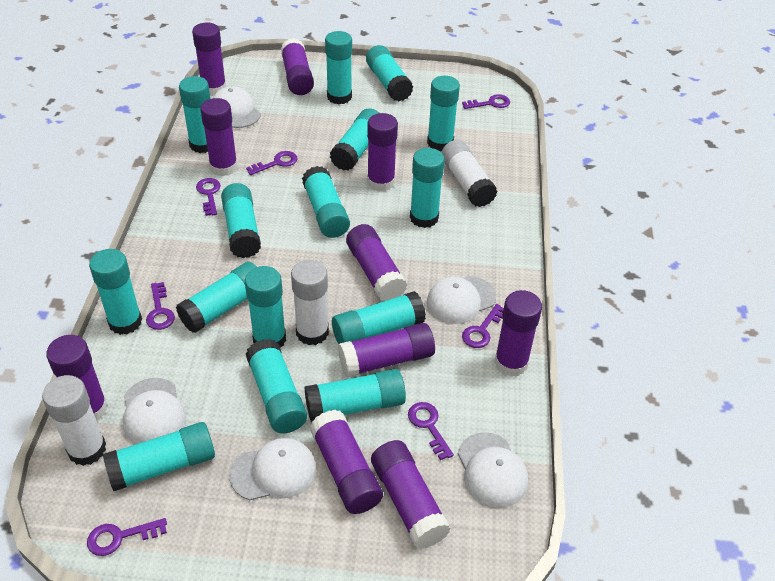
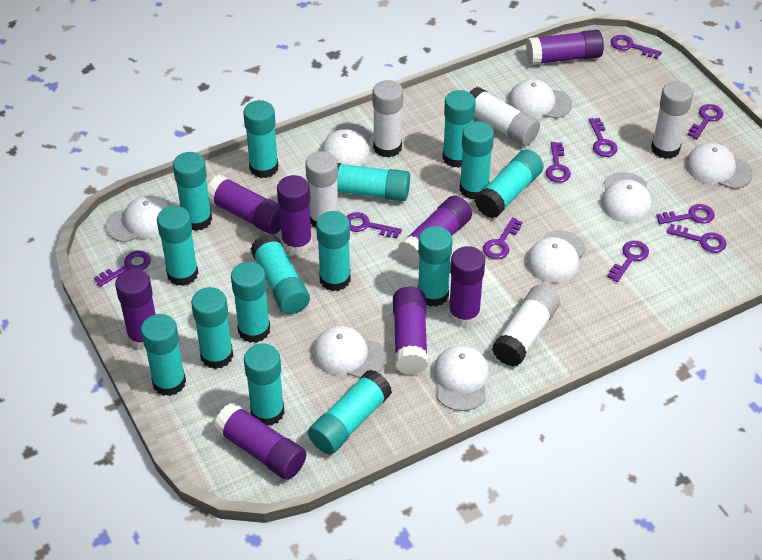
purple glue stick: 10 -> 8
purple key: 7 -> 10
white cap: 5 -> 8
white glue stick: 3 -> 5

